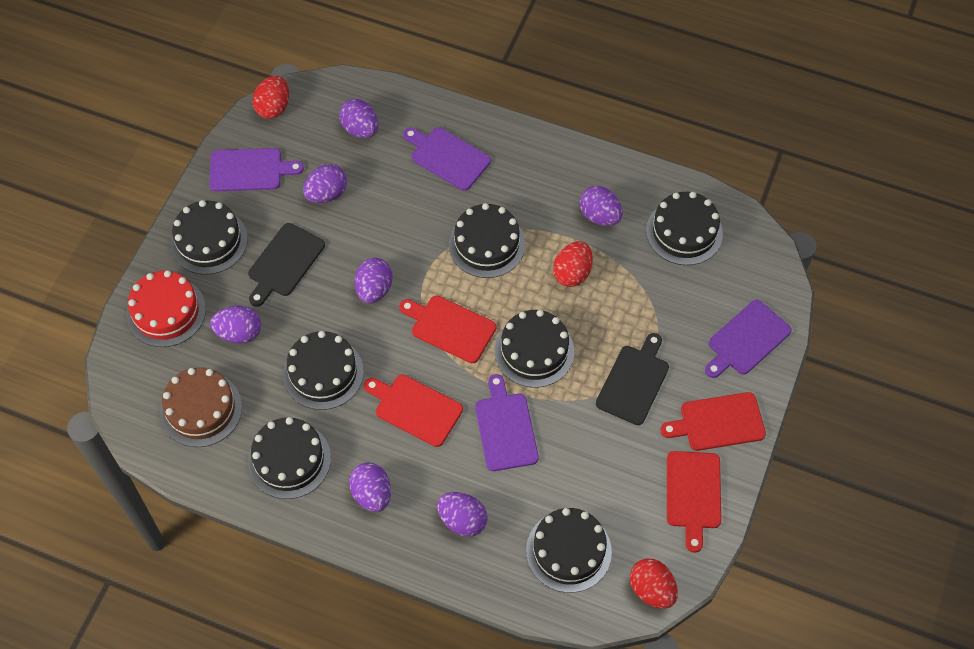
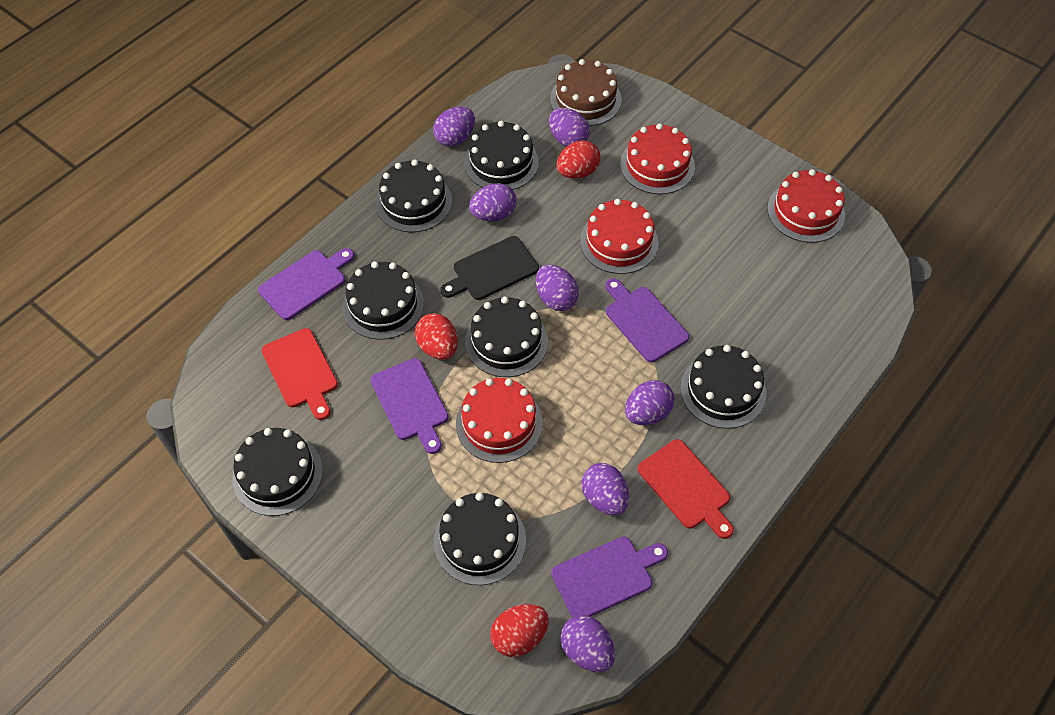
black cutting board: 2 -> 1
red cake: 1 -> 4
red cutting board: 4 -> 2

